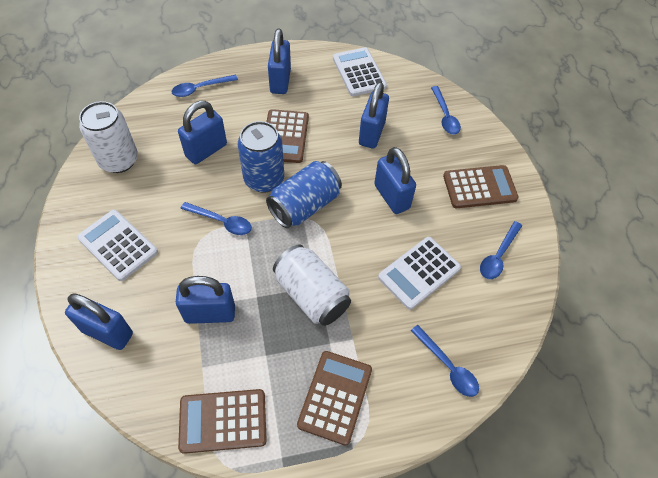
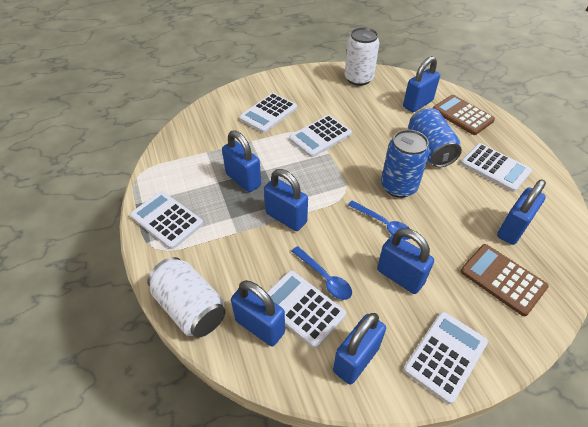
blue padlock: 6 -> 7
blue spoon: 5 -> 2
brown calculator: 4 -> 2
white calculator: 3 -> 6

